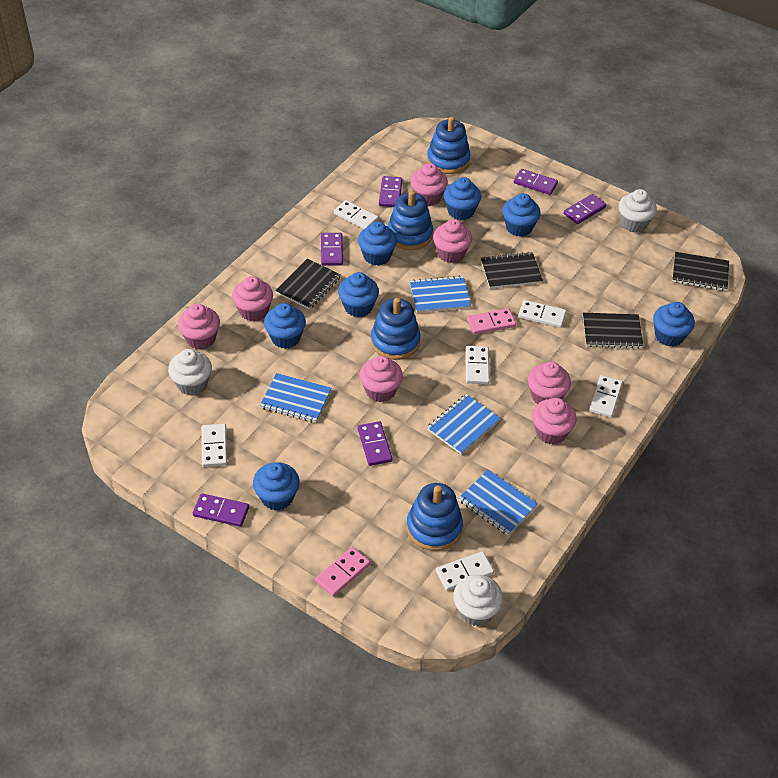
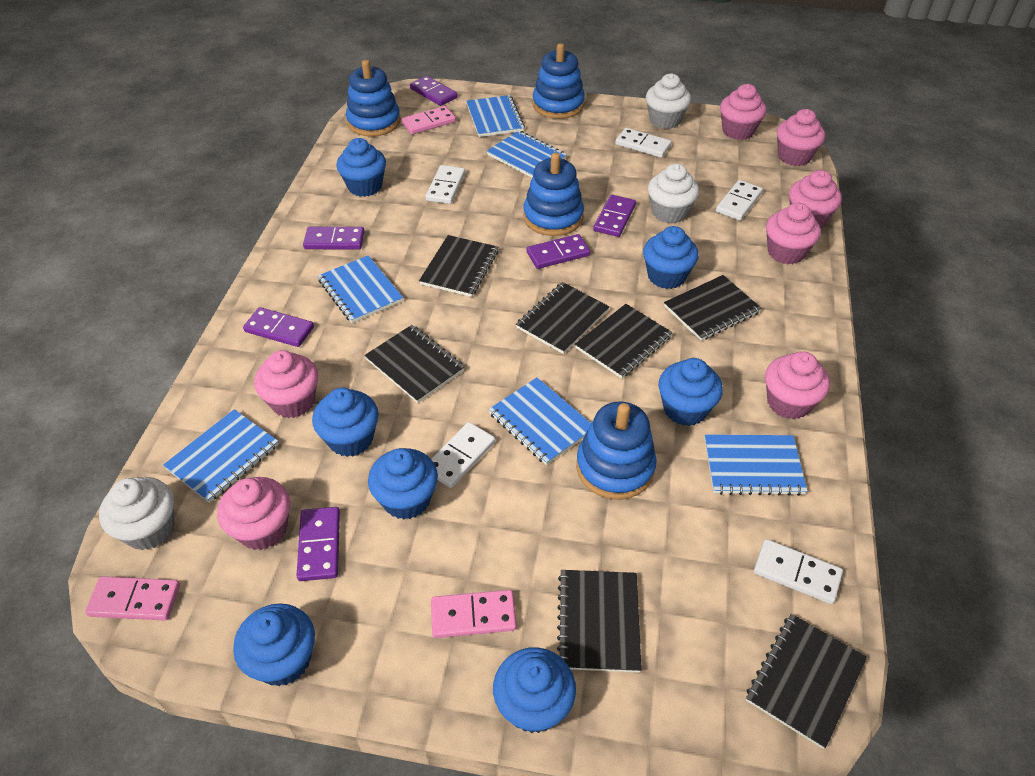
black notebook: 4 -> 7
blue notebook: 4 -> 6
pink domino: 2 -> 3
white domino: 6 -> 5

